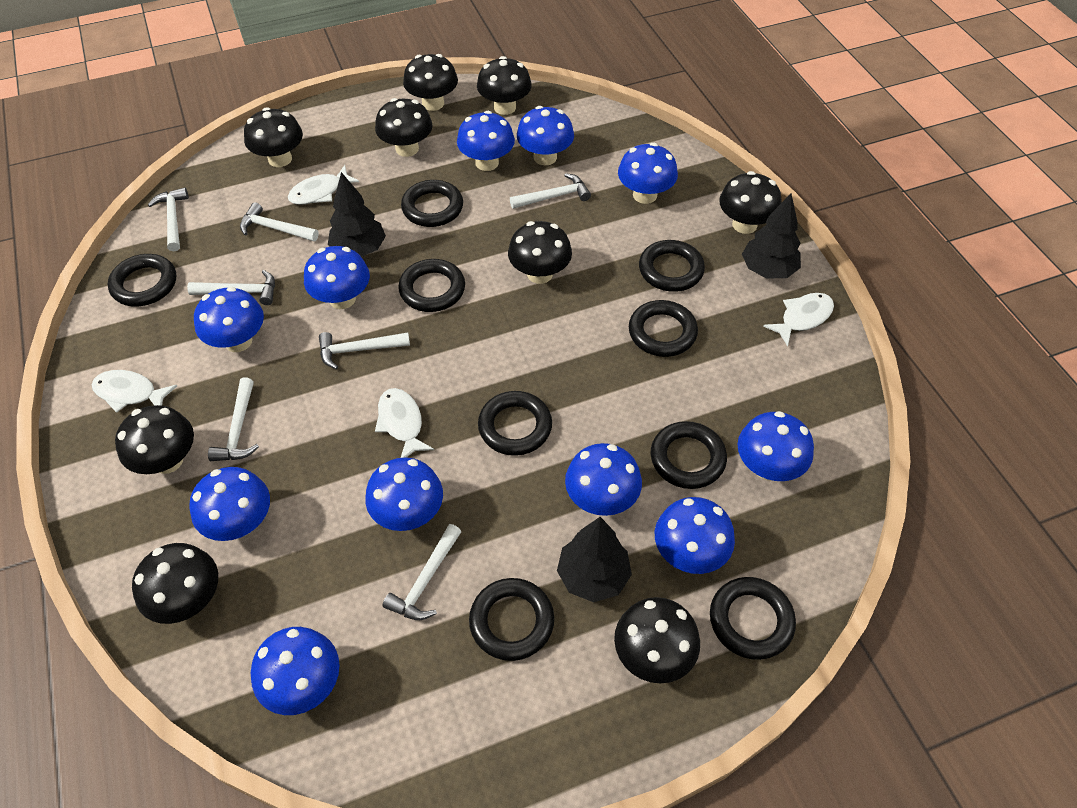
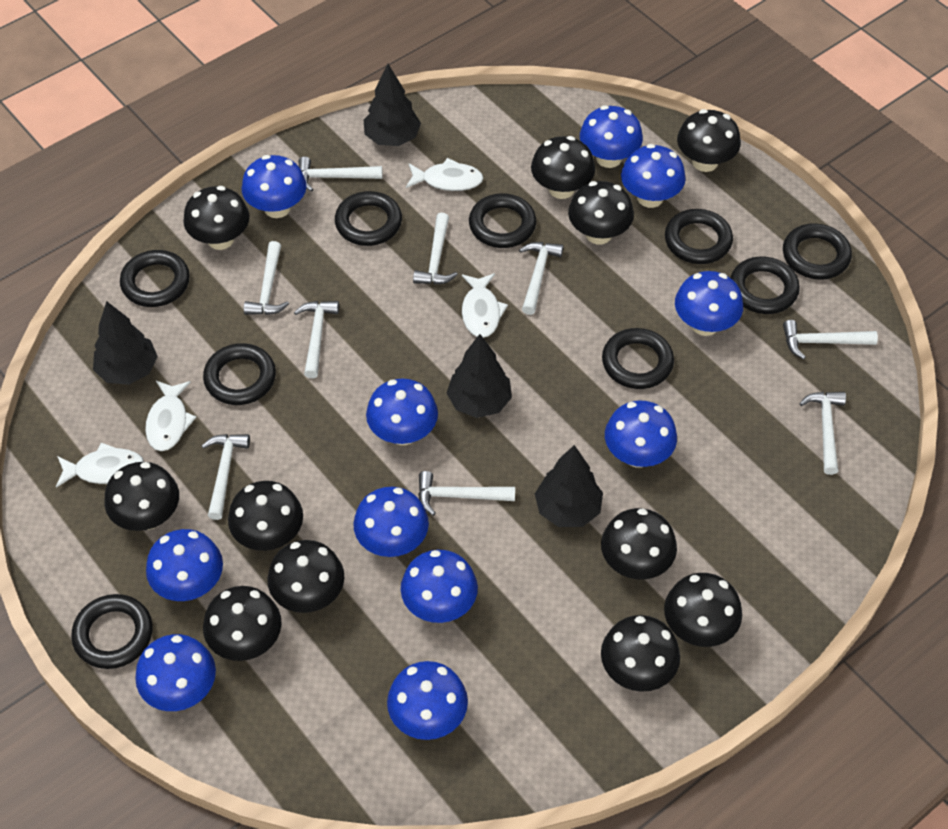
black mushroom: 9 -> 11
black tree: 3 -> 4
white hammer: 7 -> 9

